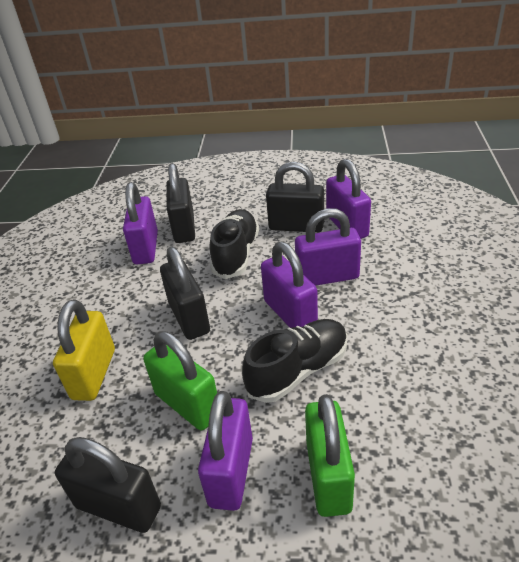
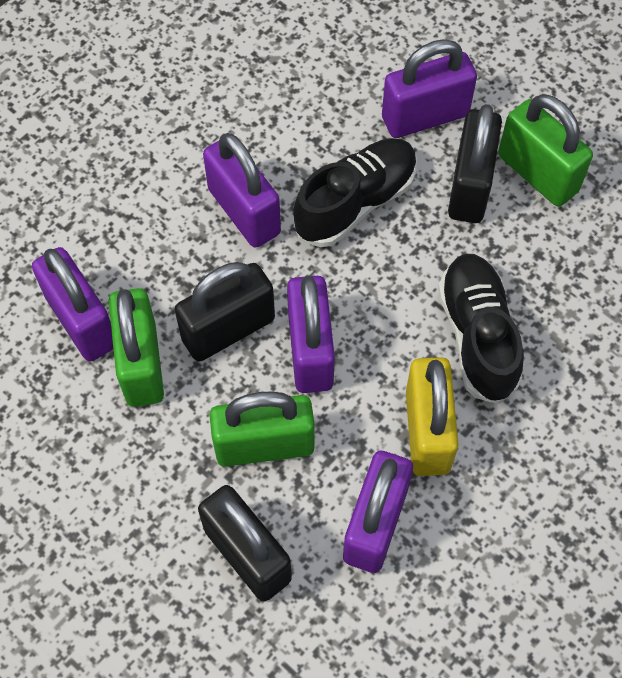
black padlock: 4 -> 3
green padlock: 2 -> 3

